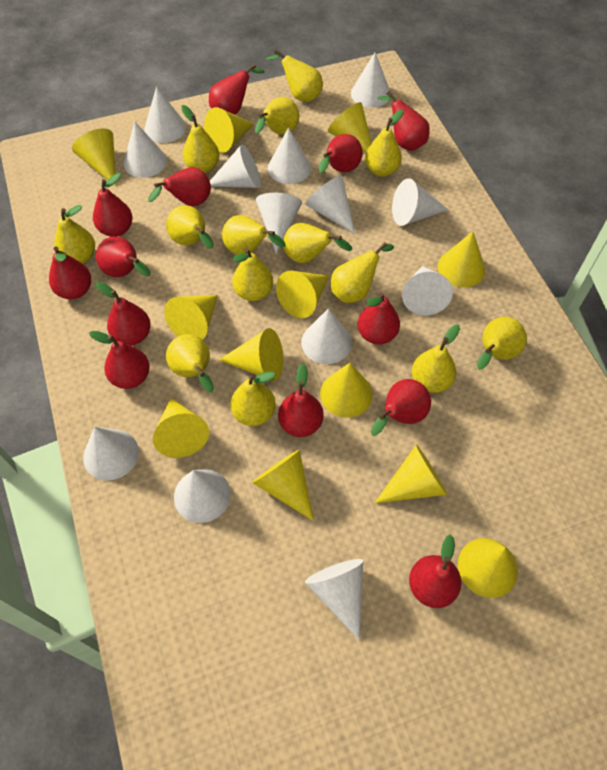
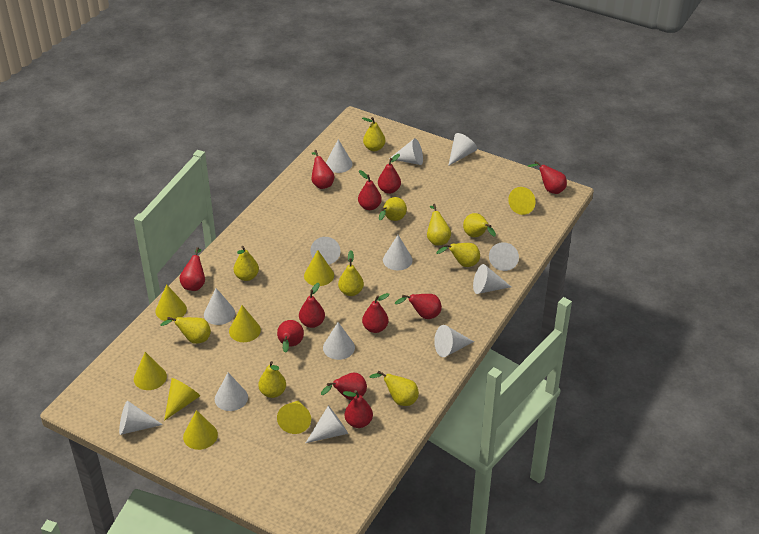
red pear: 13 -> 11
yellow cone: 12 -> 8
yellow pear: 14 -> 10

